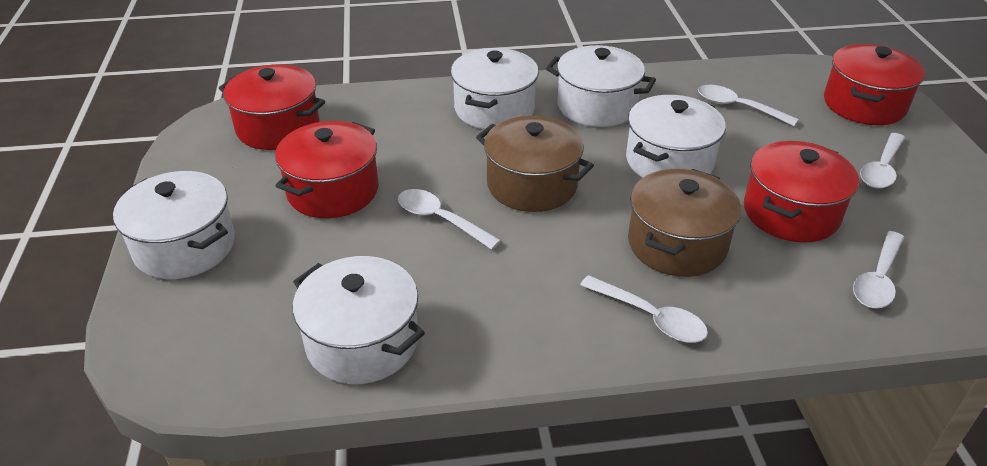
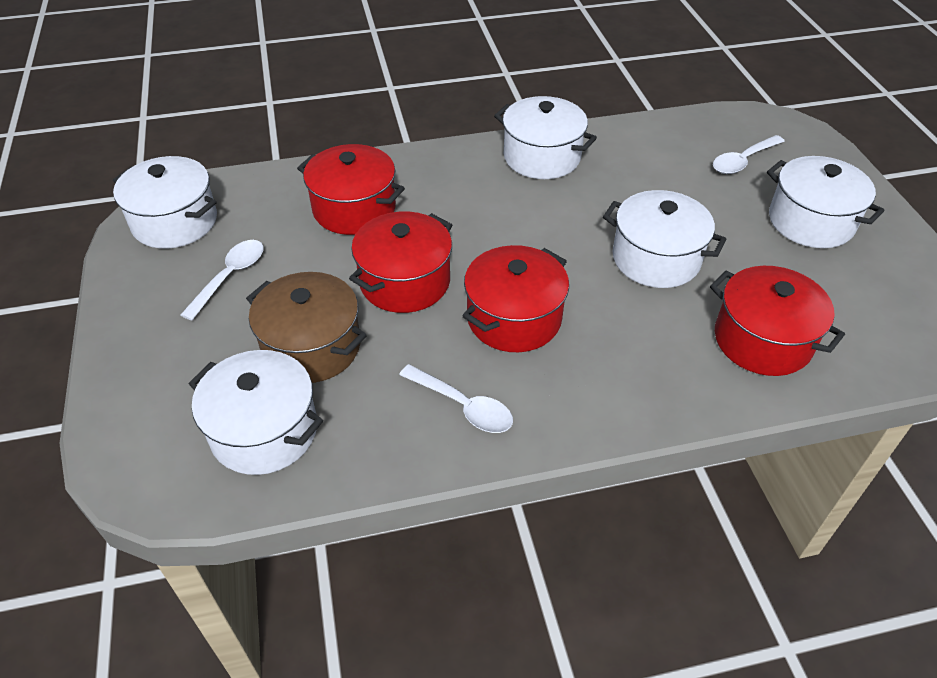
brown pot: 2 -> 1
white spoon: 5 -> 3

